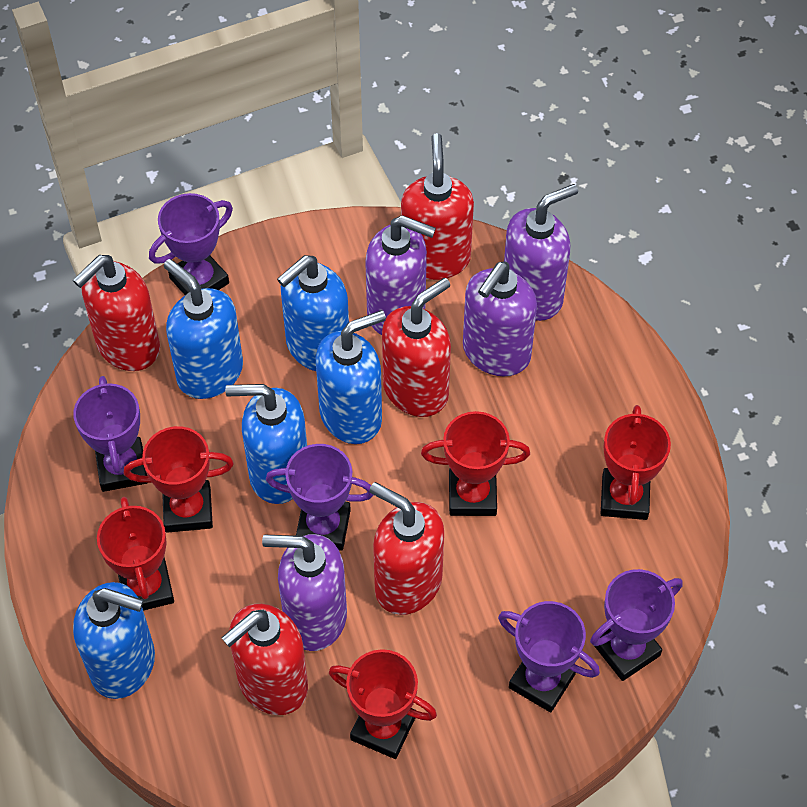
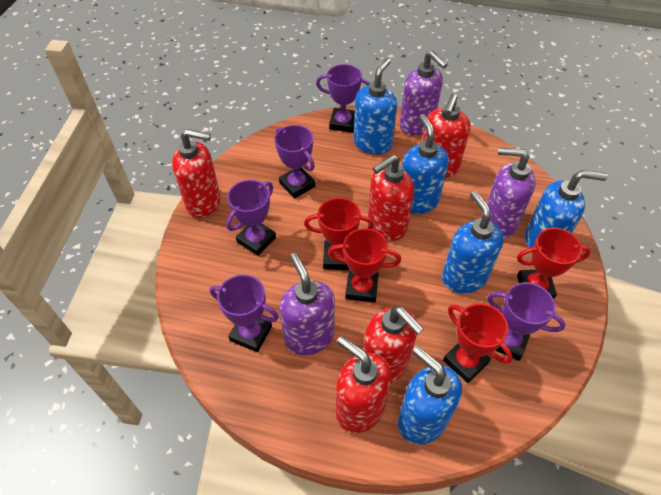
purple soap dispenser: 4 -> 3
red trophy: 5 -> 4

